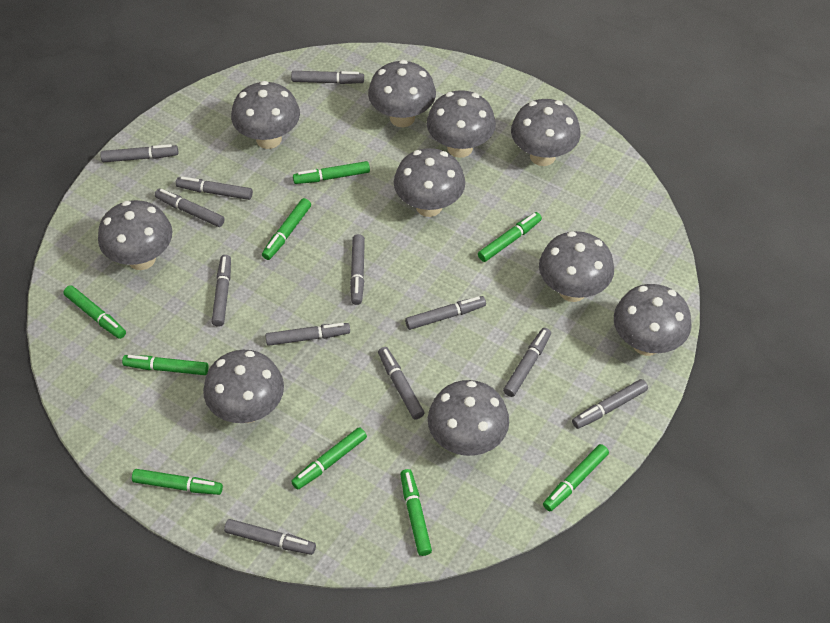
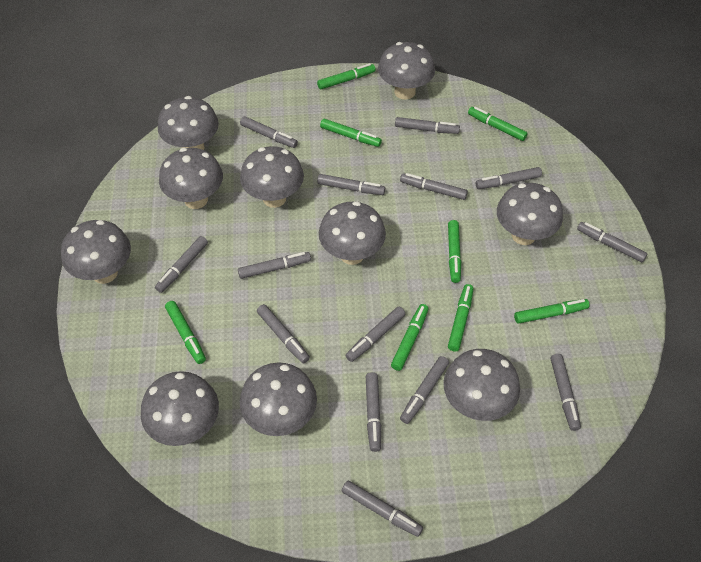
green marker: 9 -> 8
grey marker: 12 -> 14

